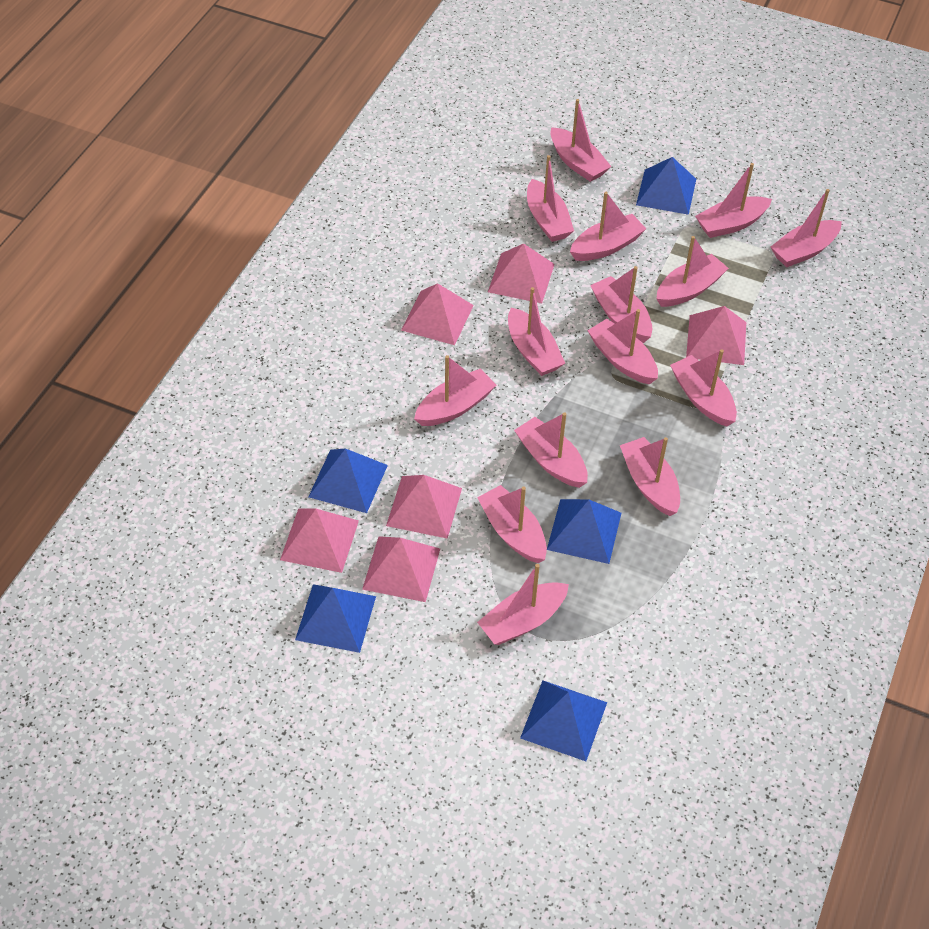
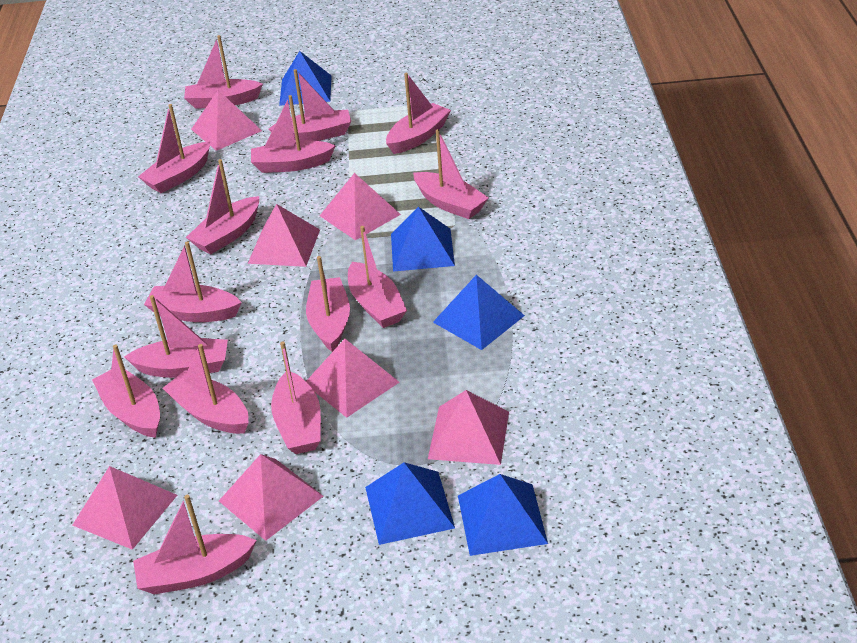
pink pyramid: 6 -> 7

